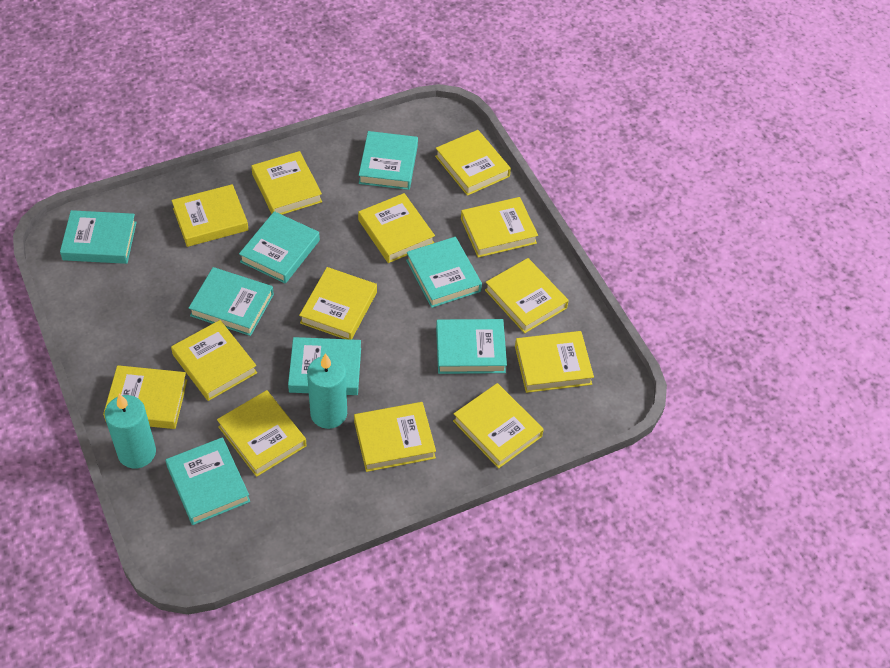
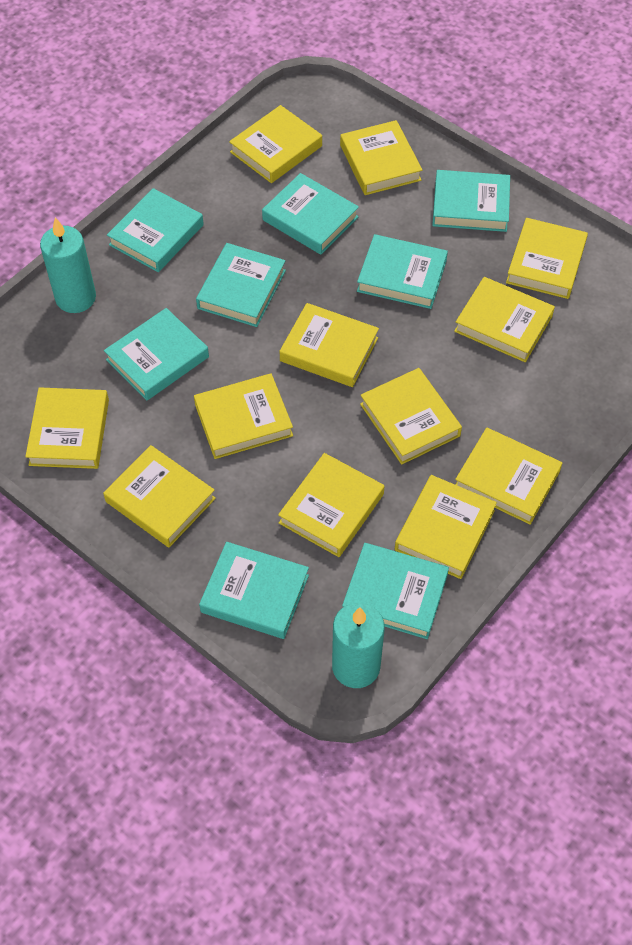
yellow book: 13 -> 12

